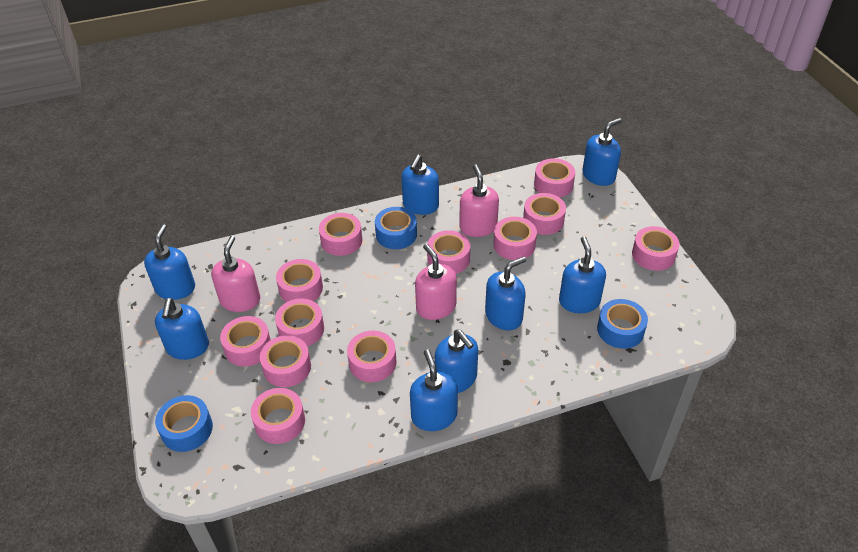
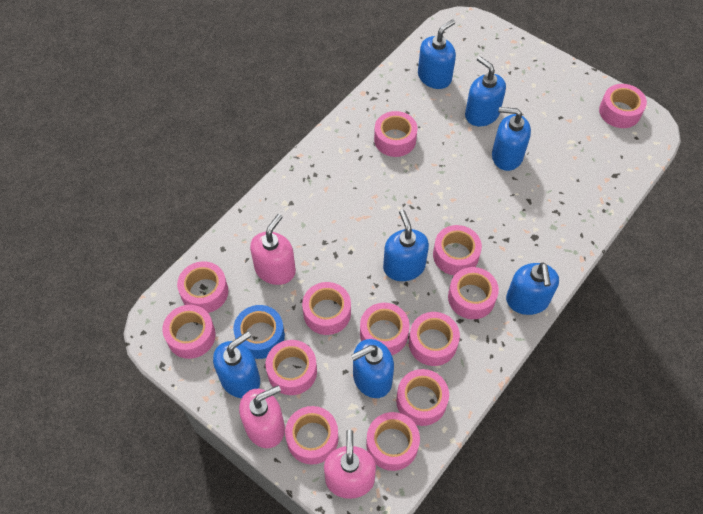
blue soap dispenser: 8 -> 7
blue tape: 3 -> 1
pink tape: 12 -> 13

